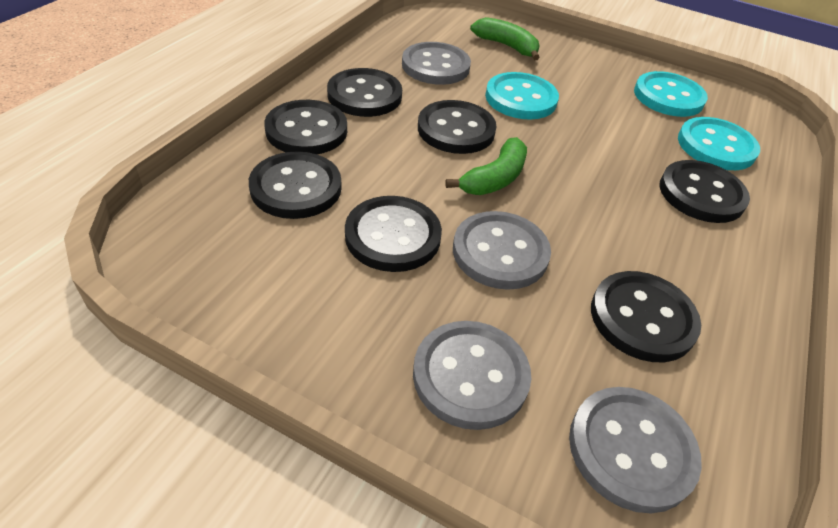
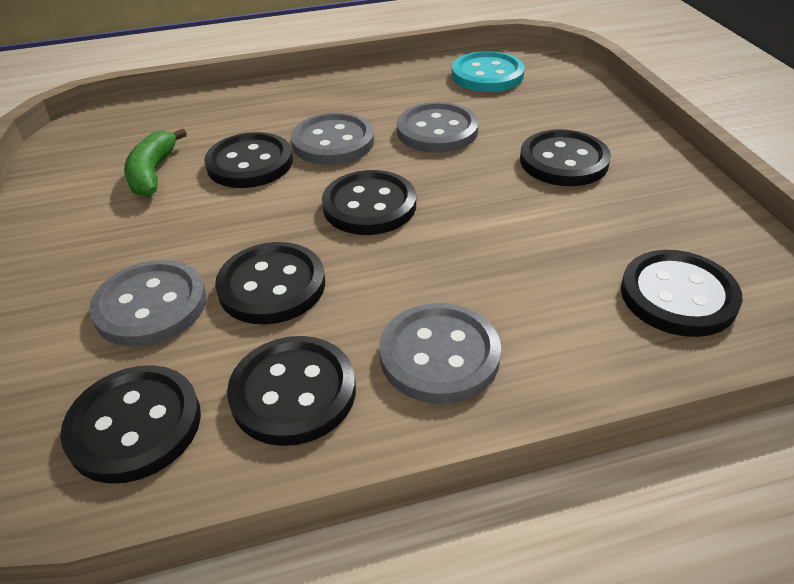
green banana: 2 -> 1
turquoise button: 3 -> 1

